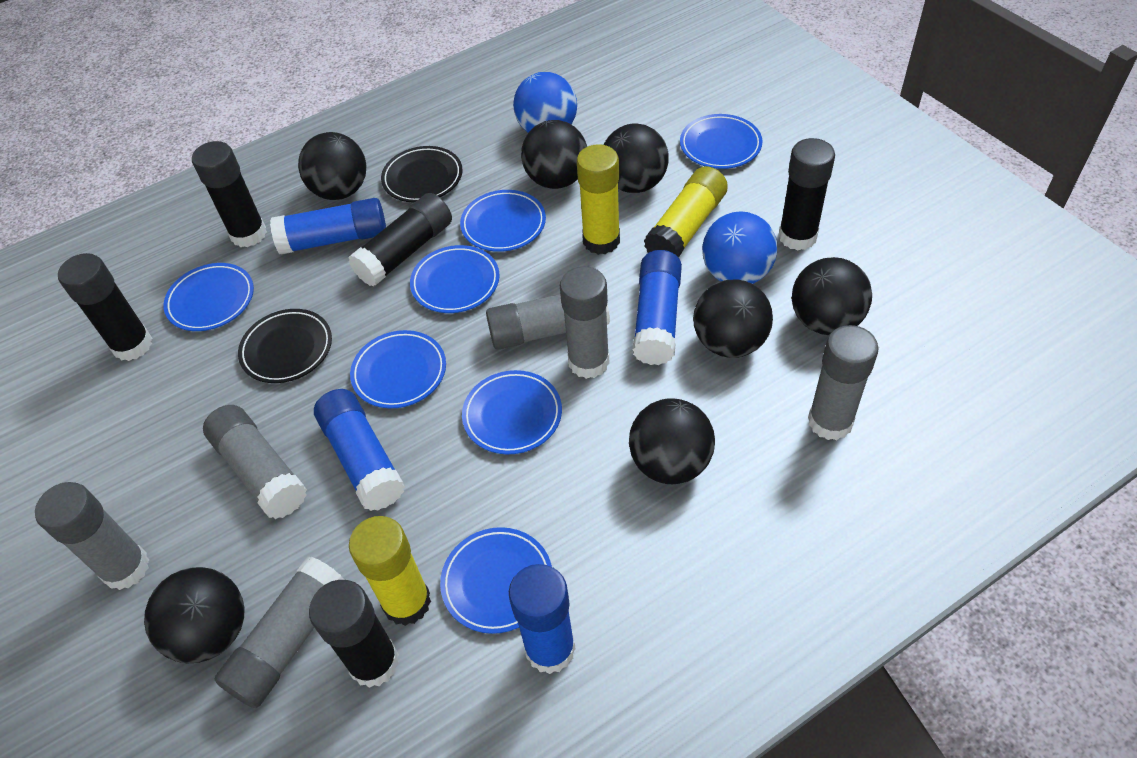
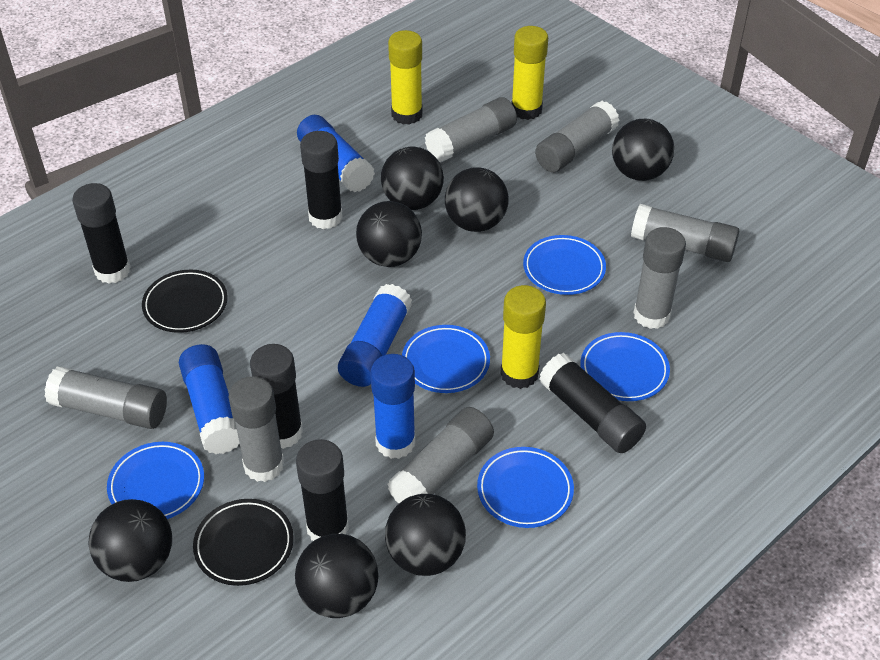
blue ball: 2 -> 0
blue plate: 7 -> 5
grey glue stick: 6 -> 7

